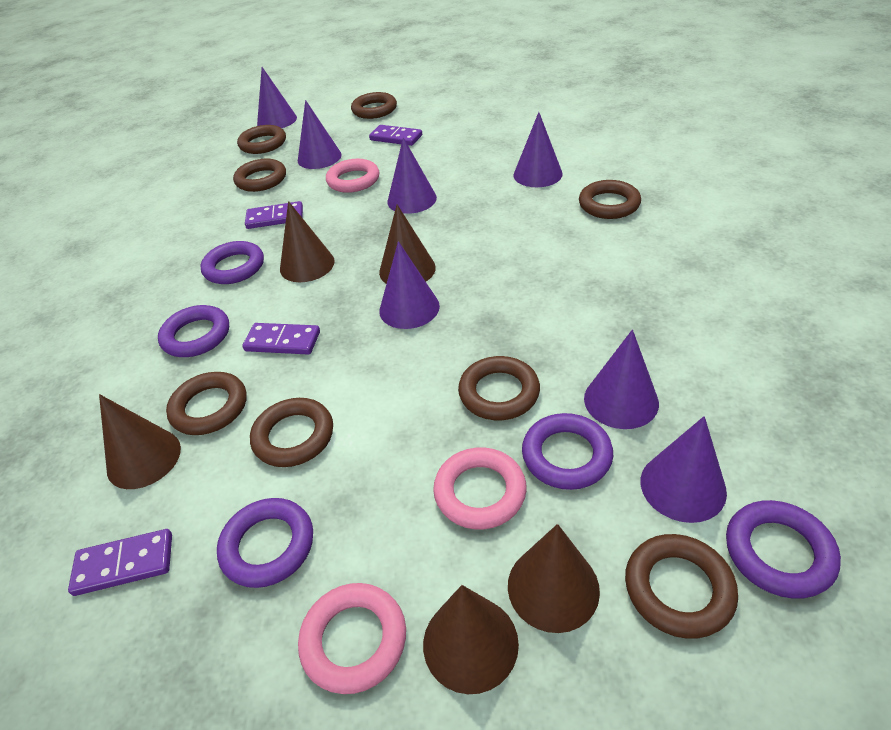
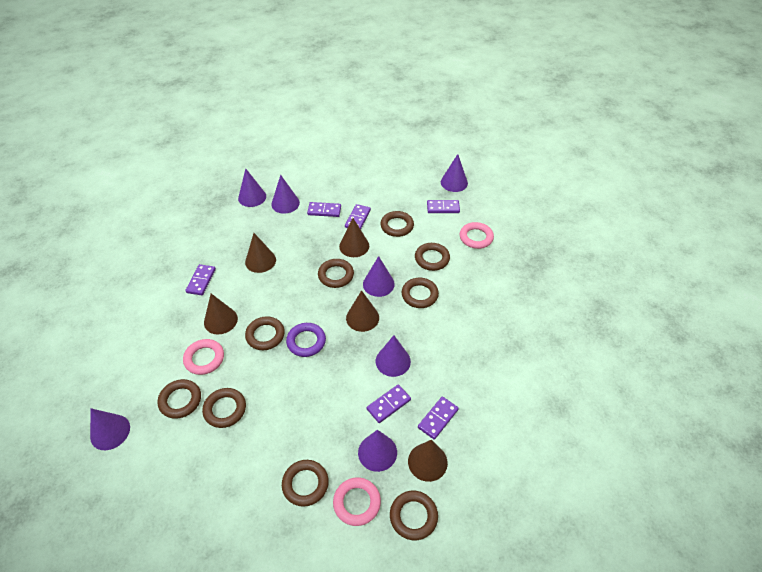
brown ring: 8 -> 9
purple domino: 4 -> 6
purple ring: 5 -> 1

